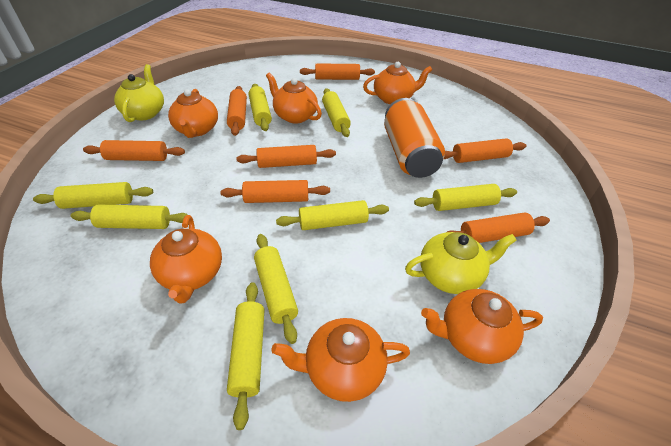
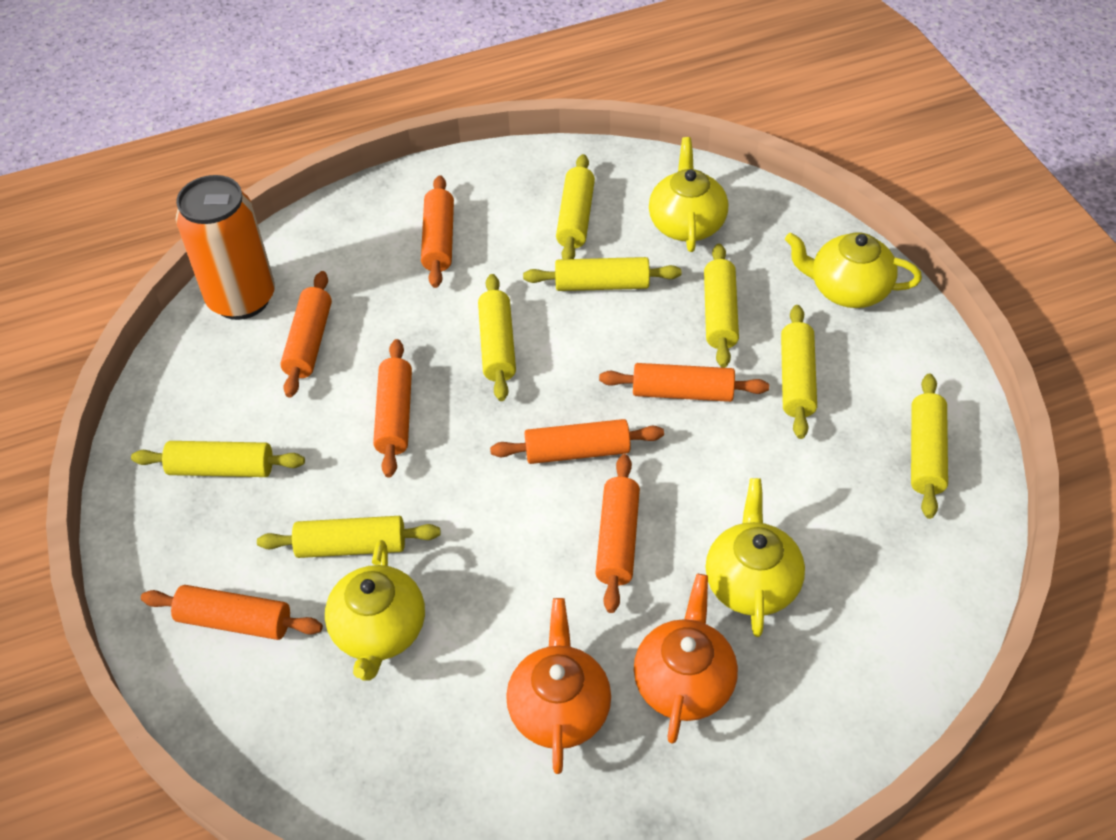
orange teapot: 6 -> 2
yellow teapot: 2 -> 4

